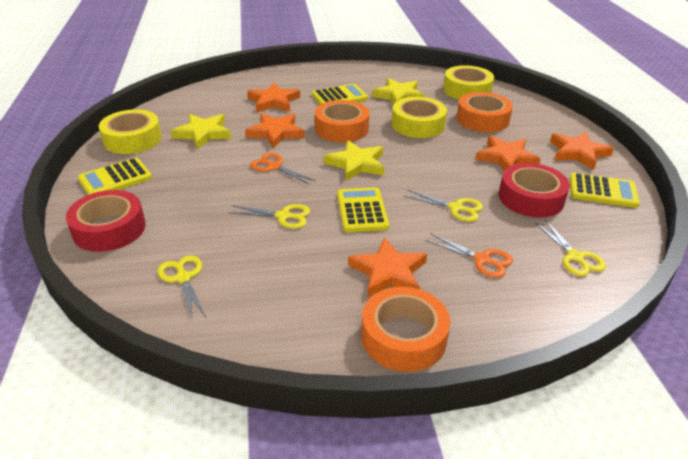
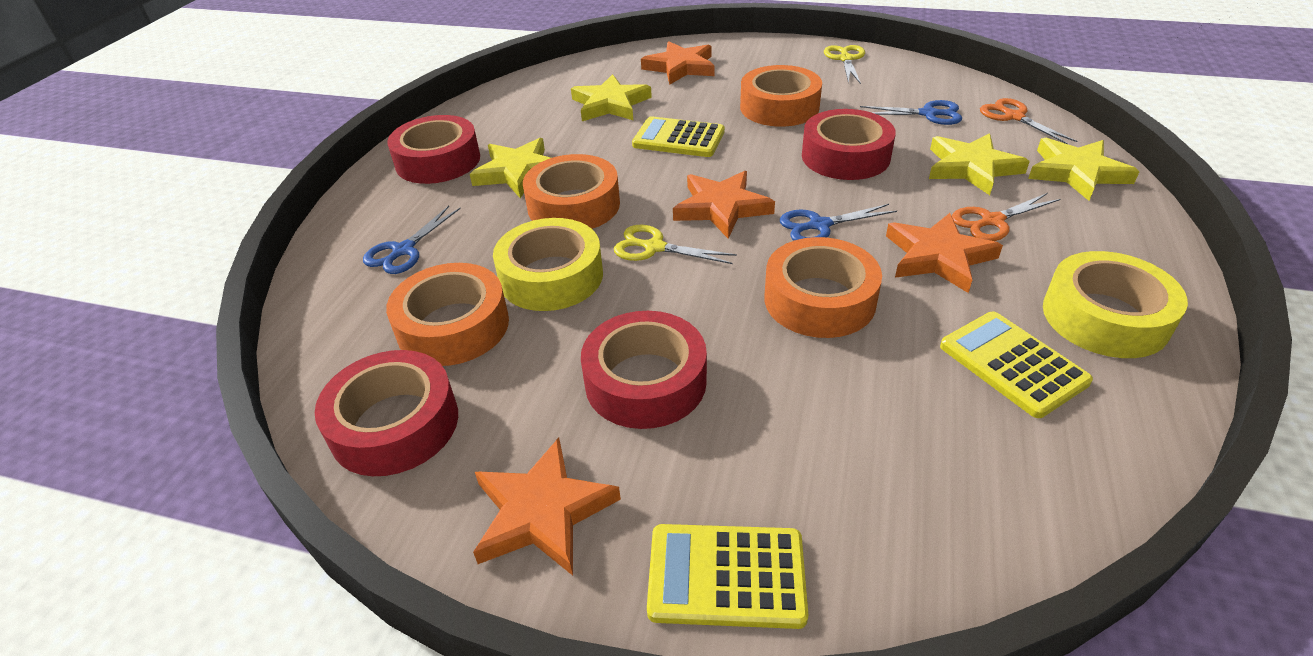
blue scissors: 0 -> 3
orange star: 5 -> 4
orange tape: 3 -> 4
red tape: 2 -> 4
yellow calculator: 4 -> 3
yellow scissors: 4 -> 2
yellow star: 3 -> 4
yellow tape: 3 -> 2

